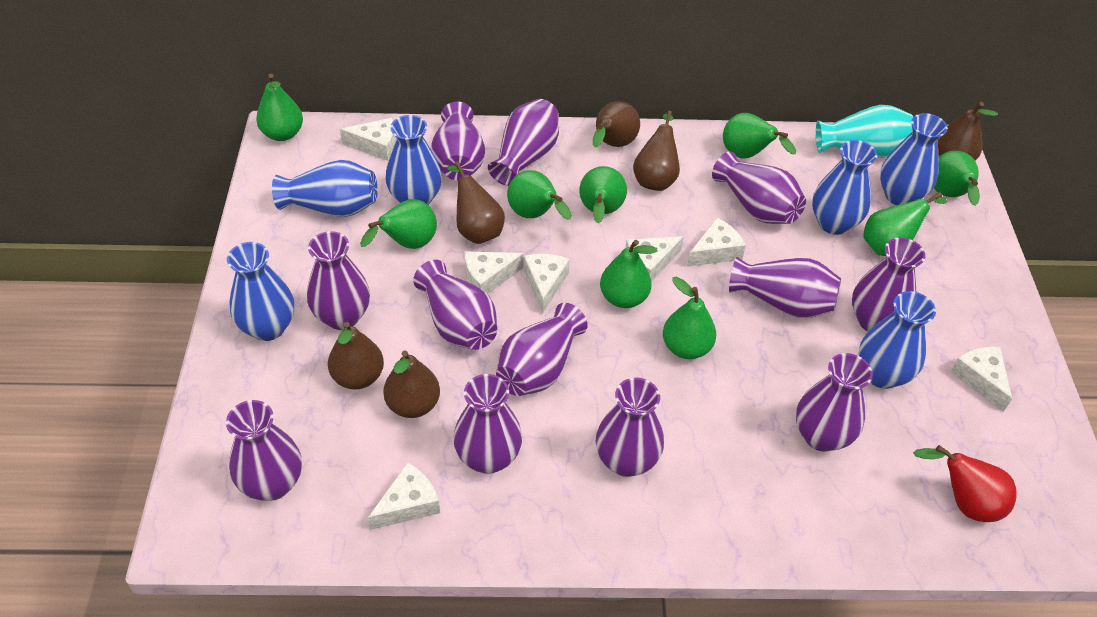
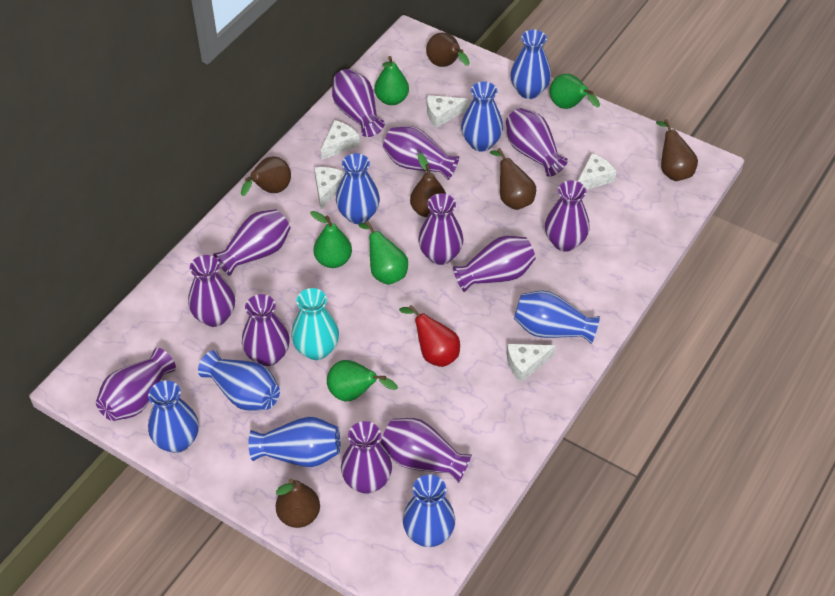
blue vase: 6 -> 8
green pear: 9 -> 5
white cheese: 7 -> 5

